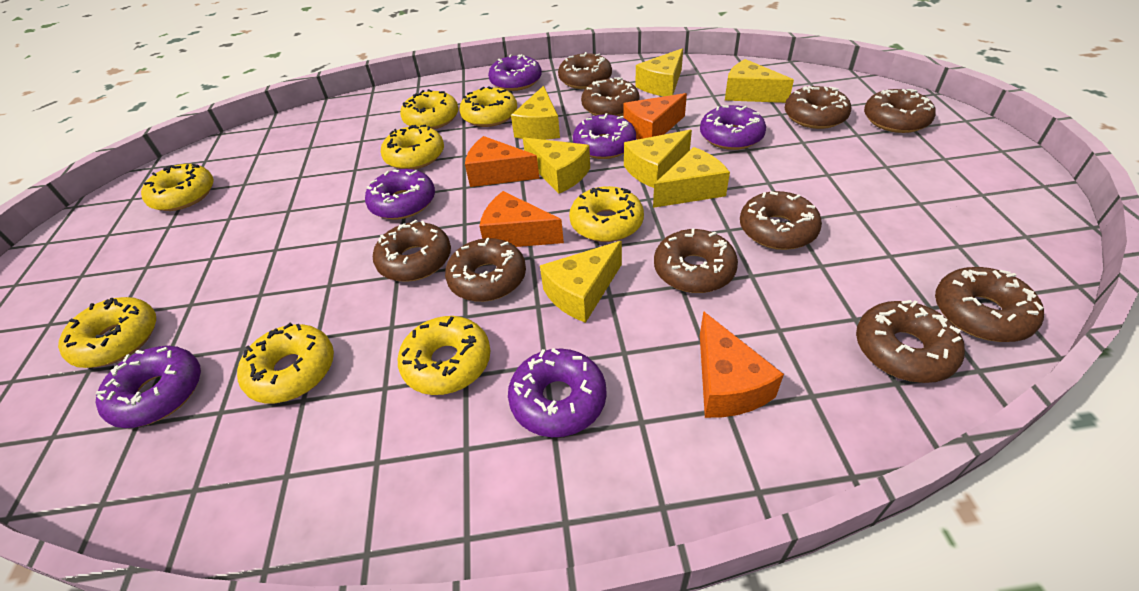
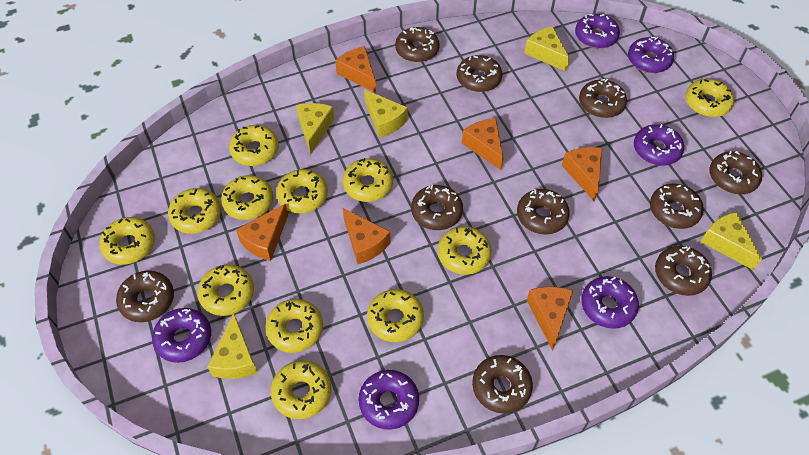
orange cheese: 4 -> 6
yellow cheese: 7 -> 5
yellow donut: 8 -> 12

